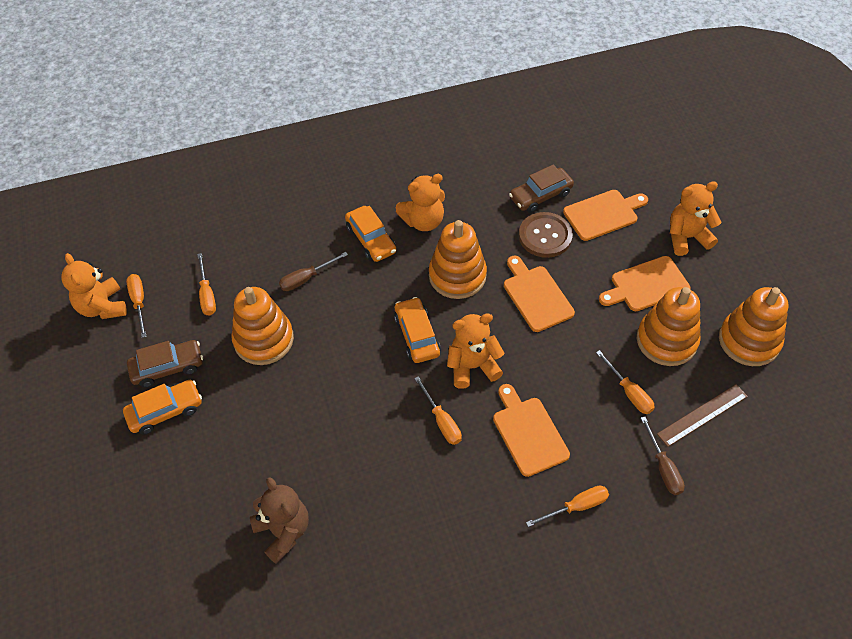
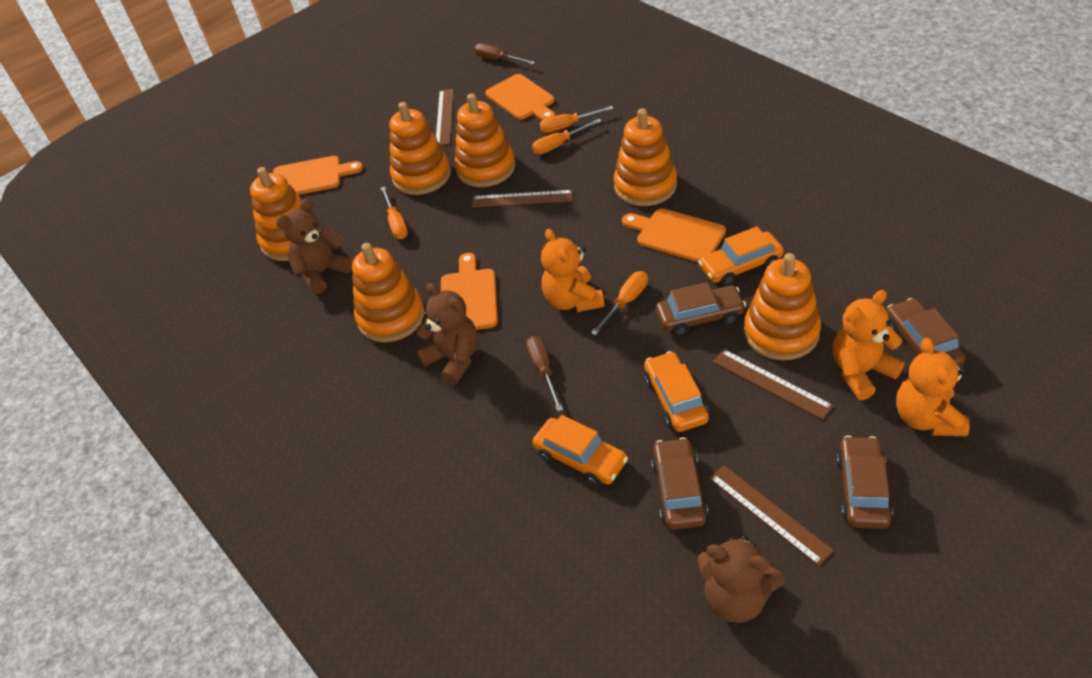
brown button: 1 -> 0
brown car: 2 -> 4
brown ruler: 1 -> 4
brown teddy bear: 1 -> 3
orange screwdriver: 5 -> 4
orange stacking toy: 4 -> 6
orange teddy bear: 4 -> 3

